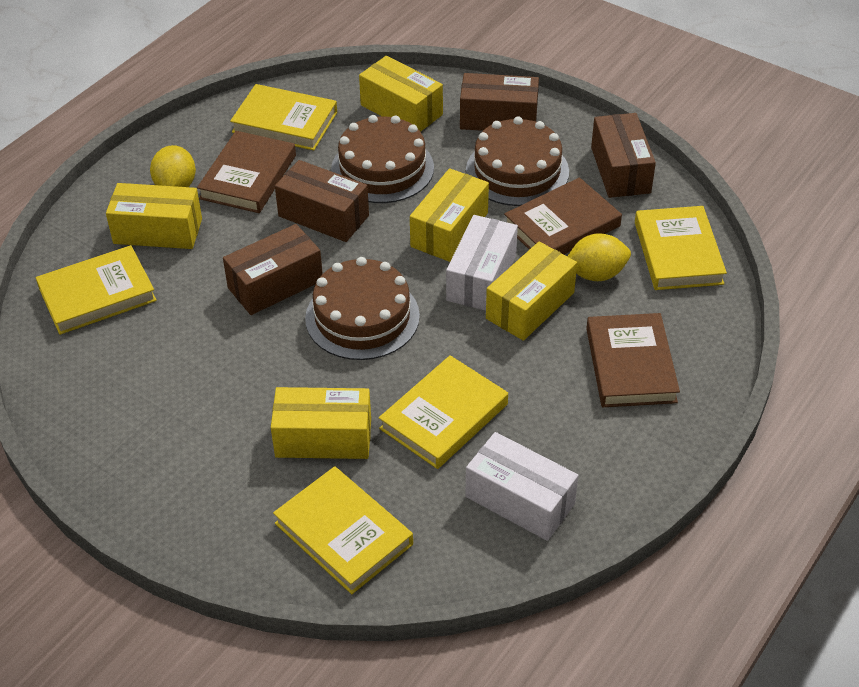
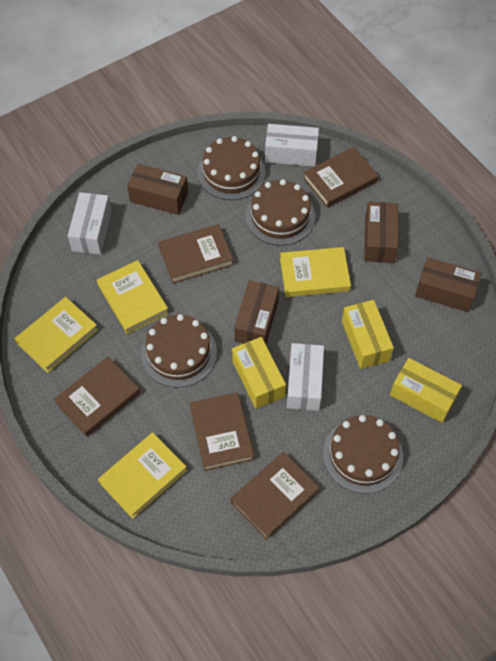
brown book: 3 -> 5
brown cake: 3 -> 4
white box: 2 -> 3
yellow book: 5 -> 4
yellow box: 5 -> 3
yellow lemon: 2 -> 0

